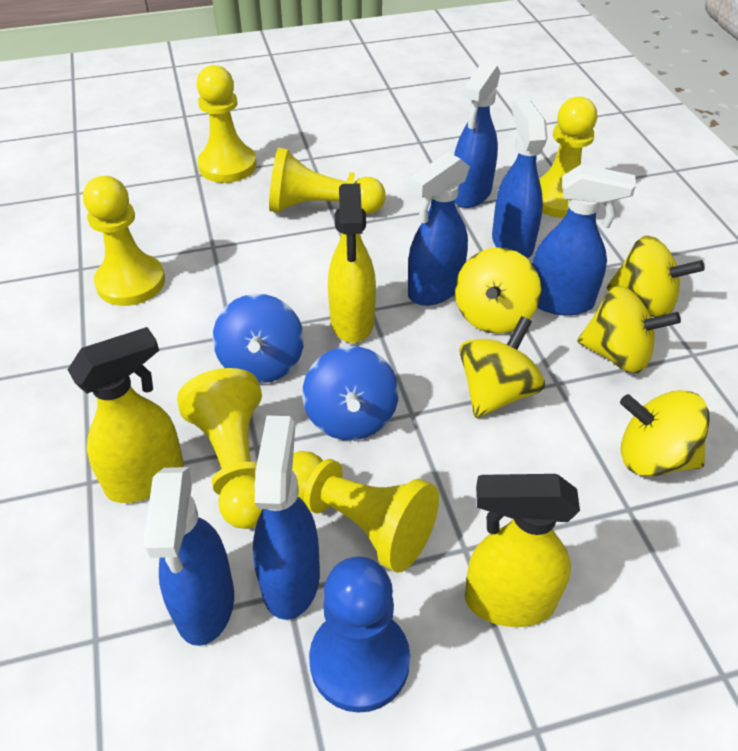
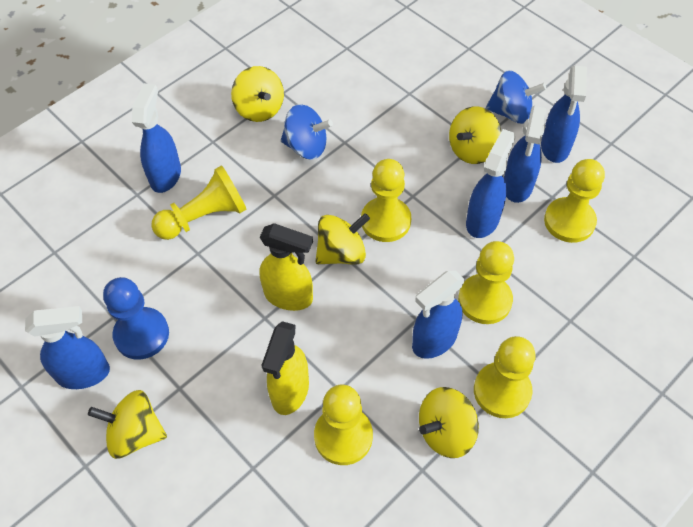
yellow spray bottle: 3 -> 2

